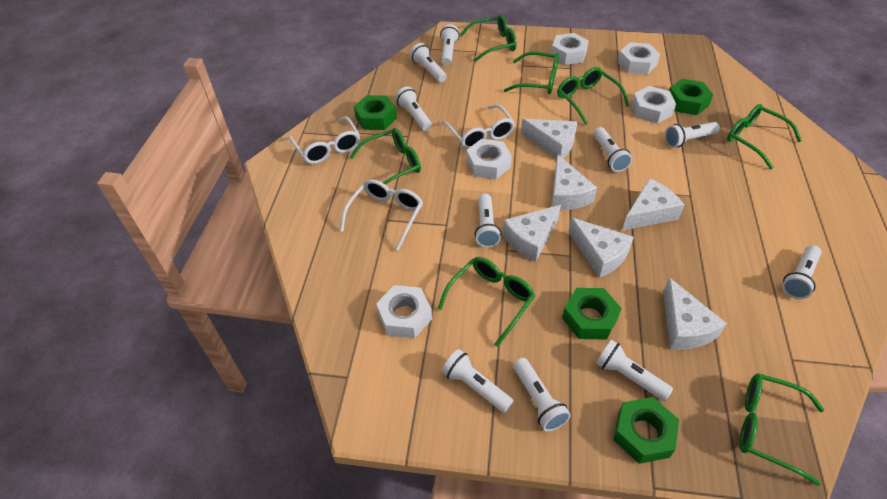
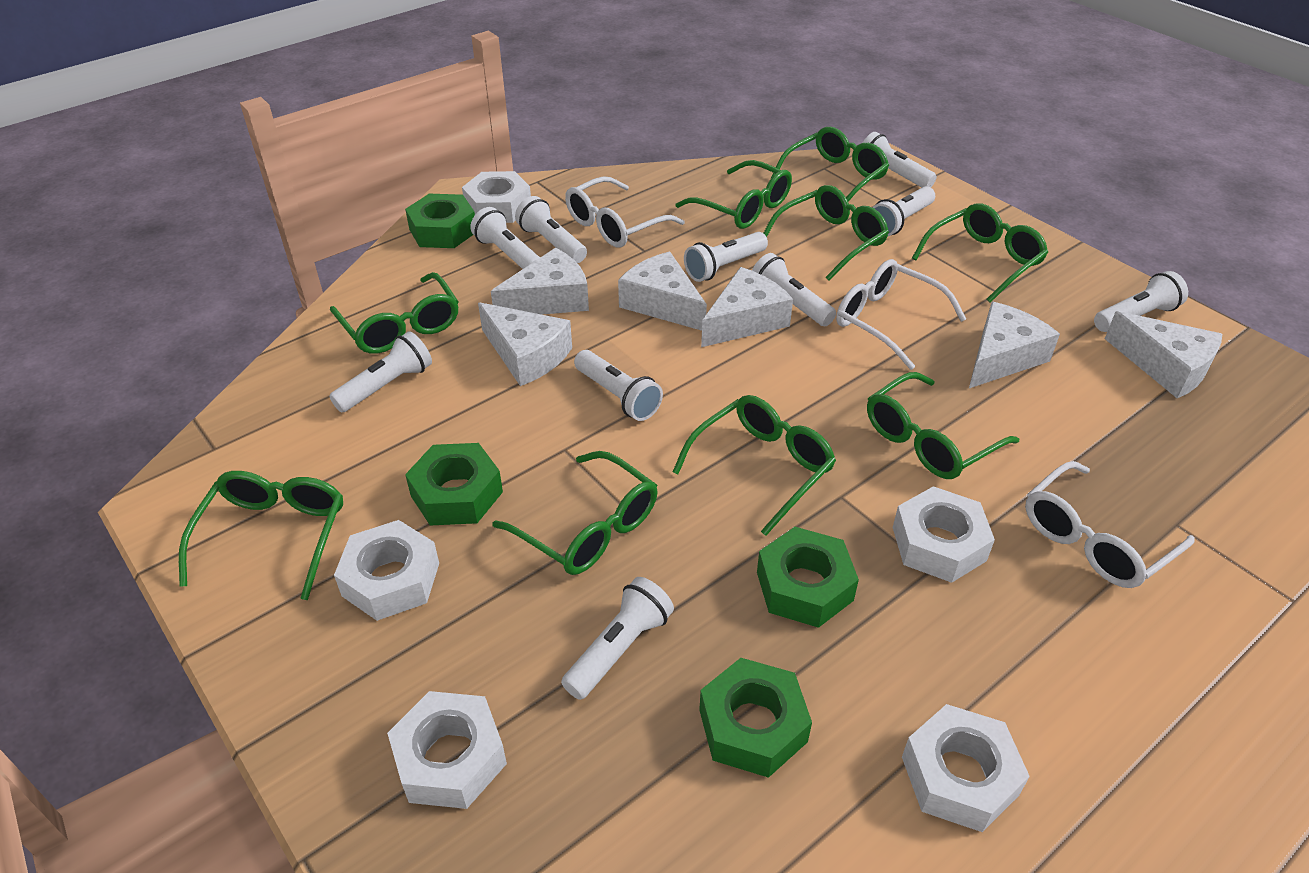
green glasses: 7 -> 9

